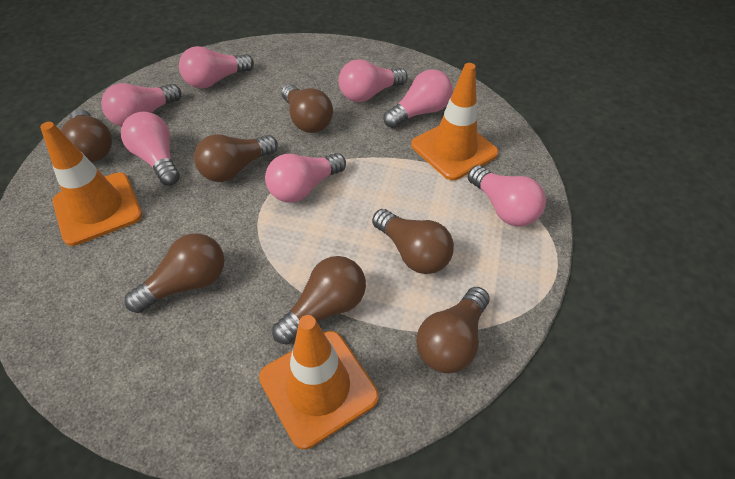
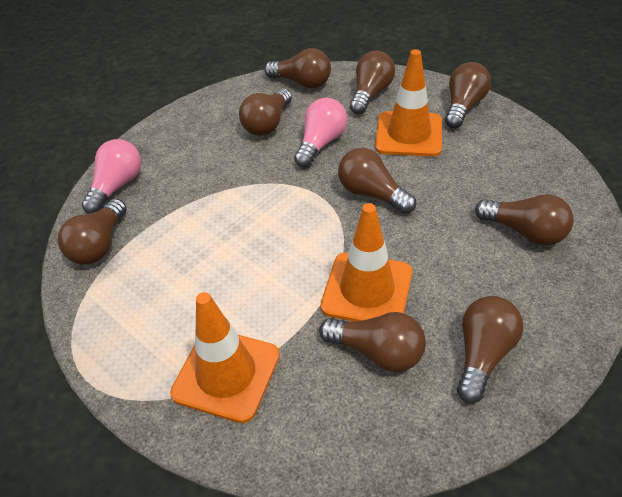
brown light bulb: 7 -> 9
pink light bulb: 7 -> 2

